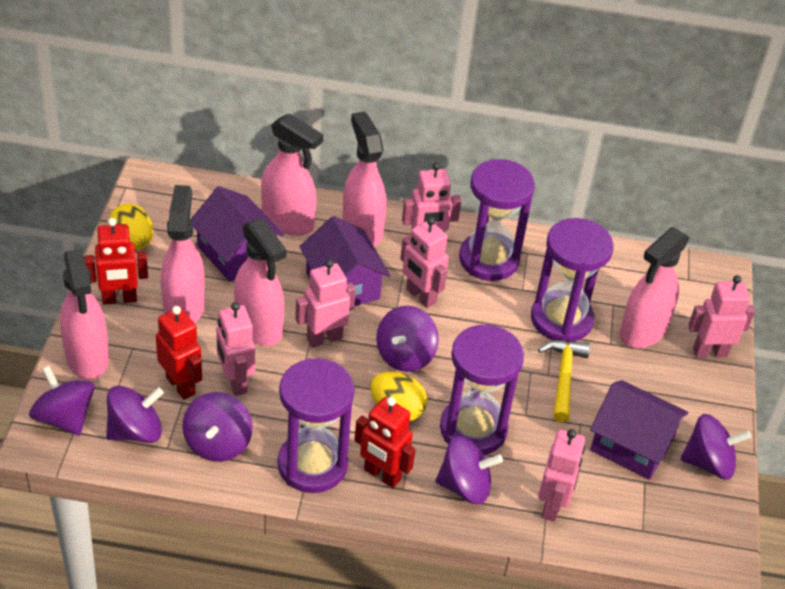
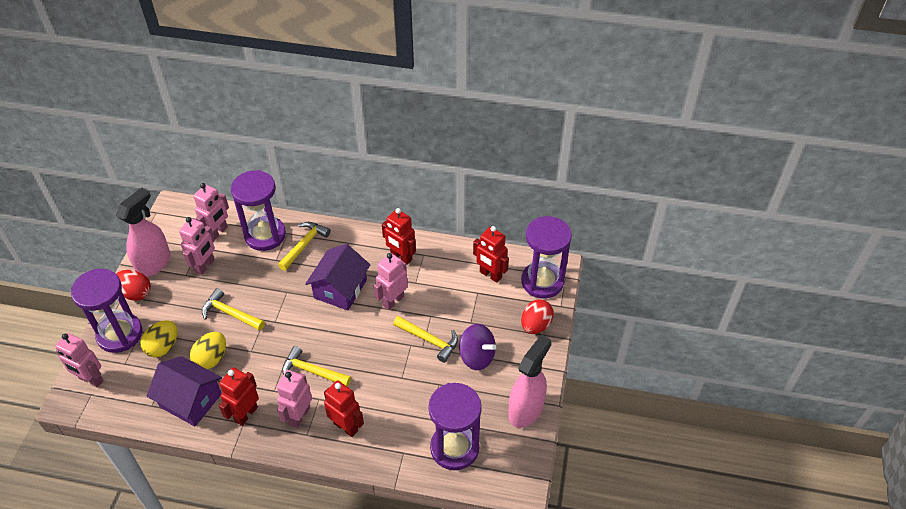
pink robot: 6 -> 5
pink spray bottle: 6 -> 2
purple house: 3 -> 2
purple spinning top: 6 -> 1
red egg: 0 -> 2
red robot: 3 -> 4
yellow hammer: 1 -> 4

